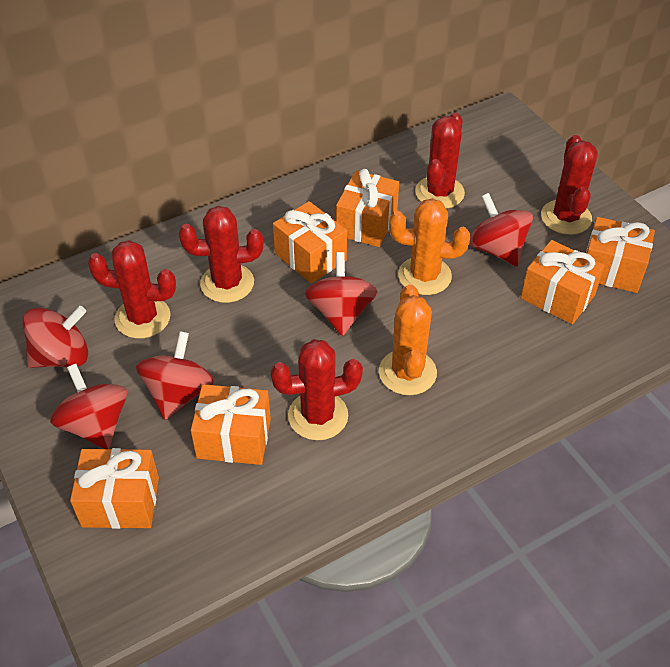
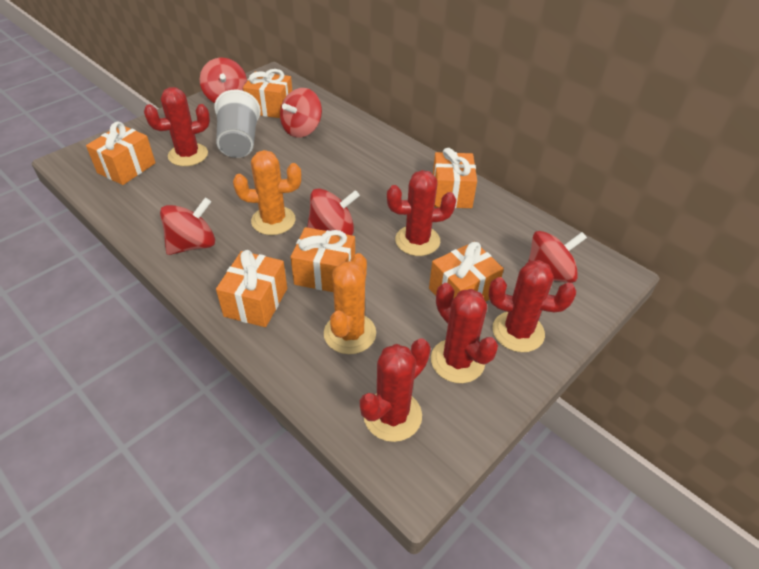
grey cup: 0 -> 1

